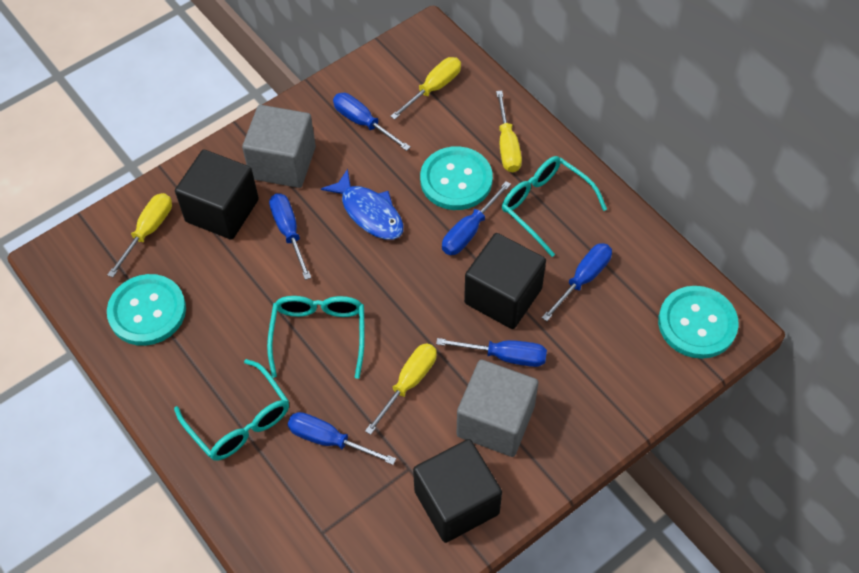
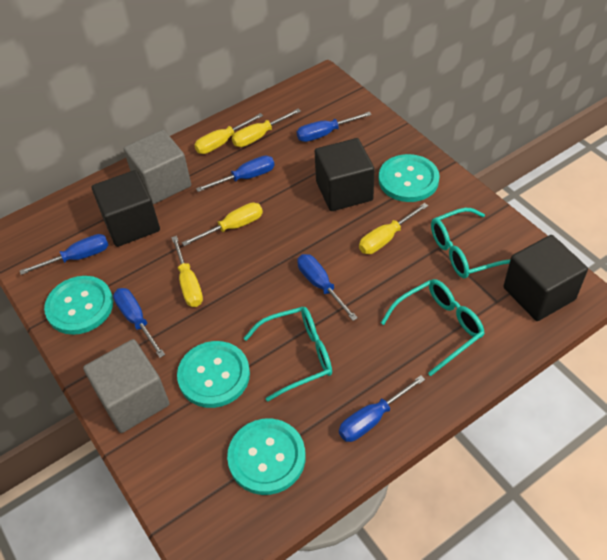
blue fish: 1 -> 0
turquoise button: 3 -> 4
yellow screwdriver: 4 -> 5

